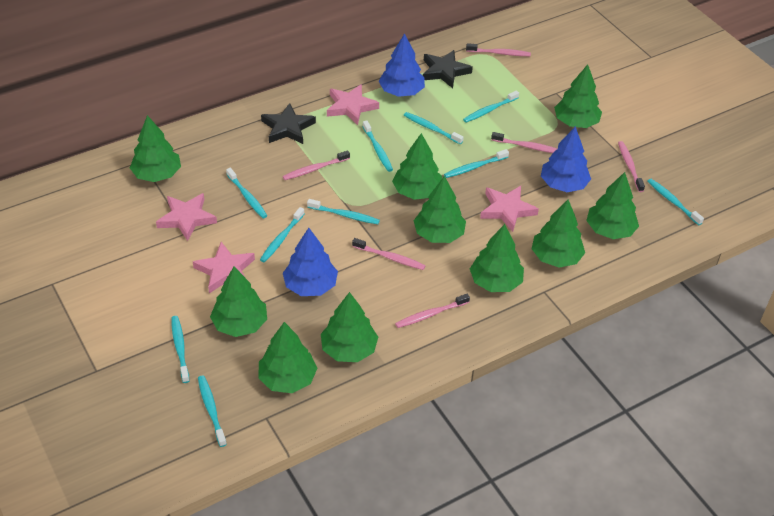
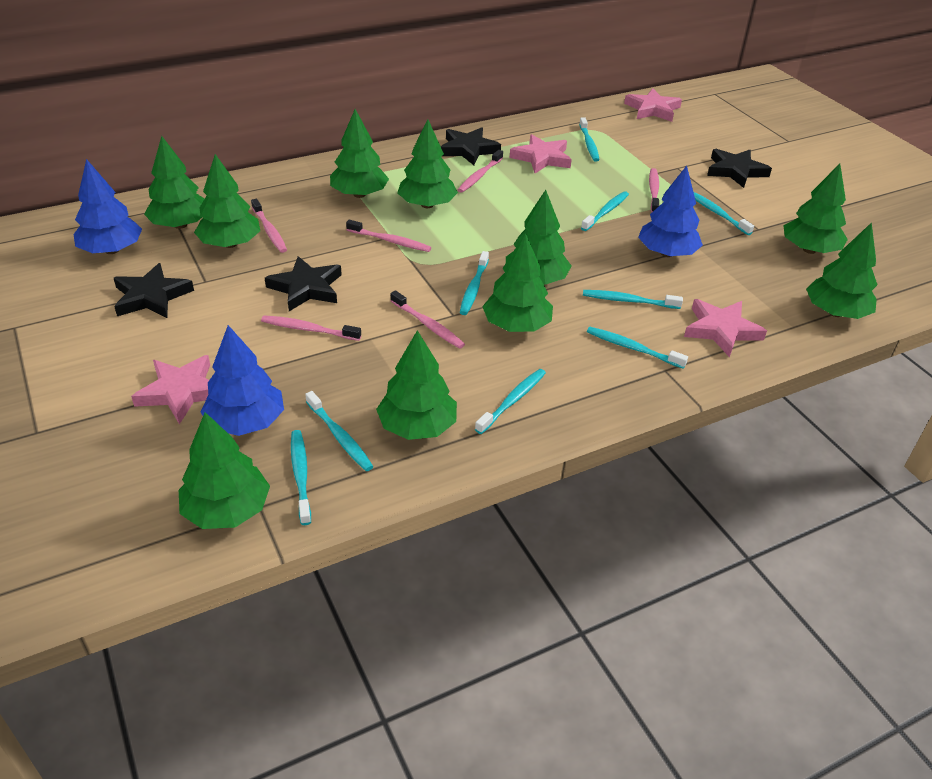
black star: 2 -> 4
turquoise toothbrush: 10 -> 9

